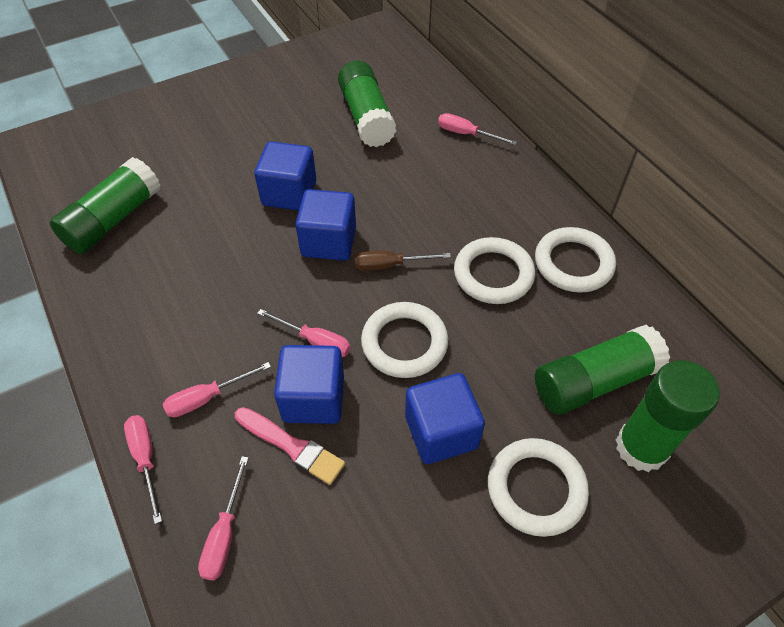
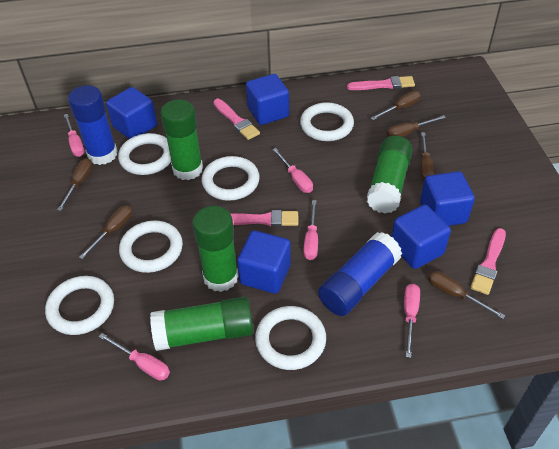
blue cube: 4 -> 5
blue glue stick: 0 -> 2
brown screwdriver: 1 -> 6
pink brush: 1 -> 4
white ring: 4 -> 6

